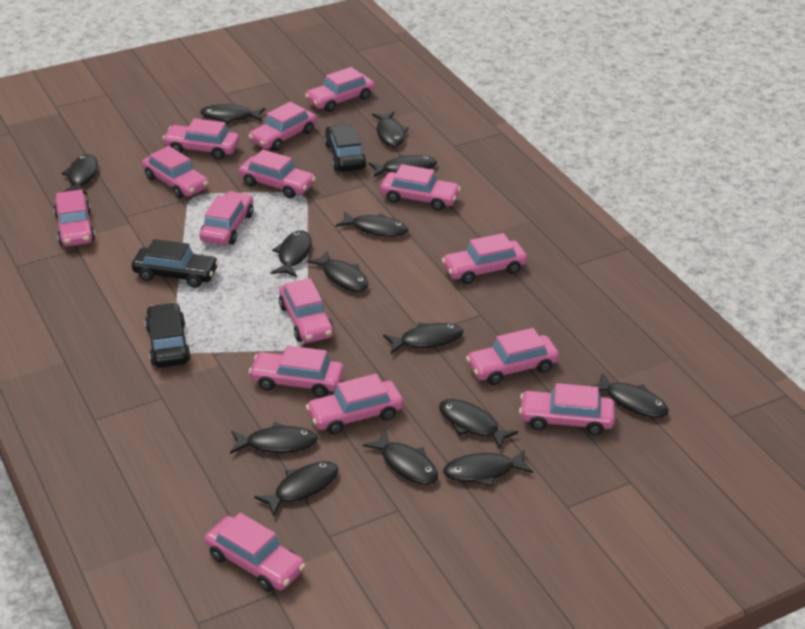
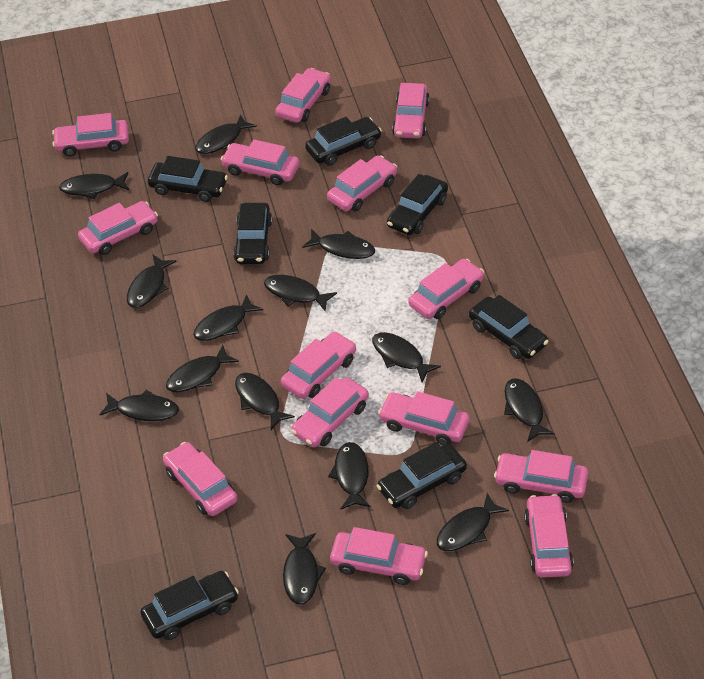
black car: 3 -> 7
pink car: 15 -> 14

